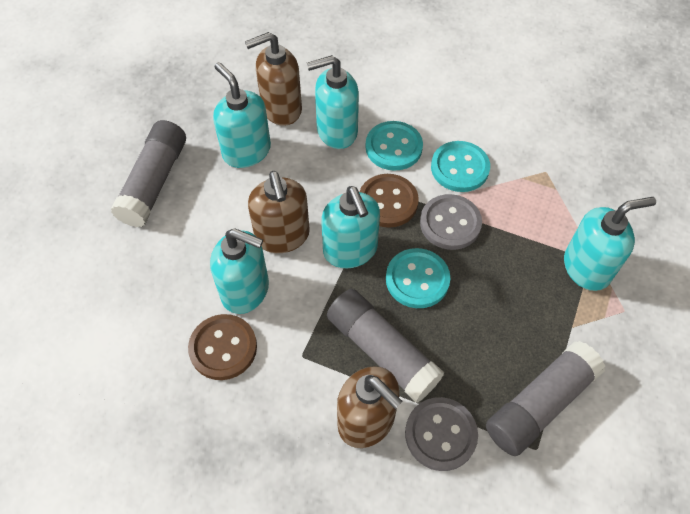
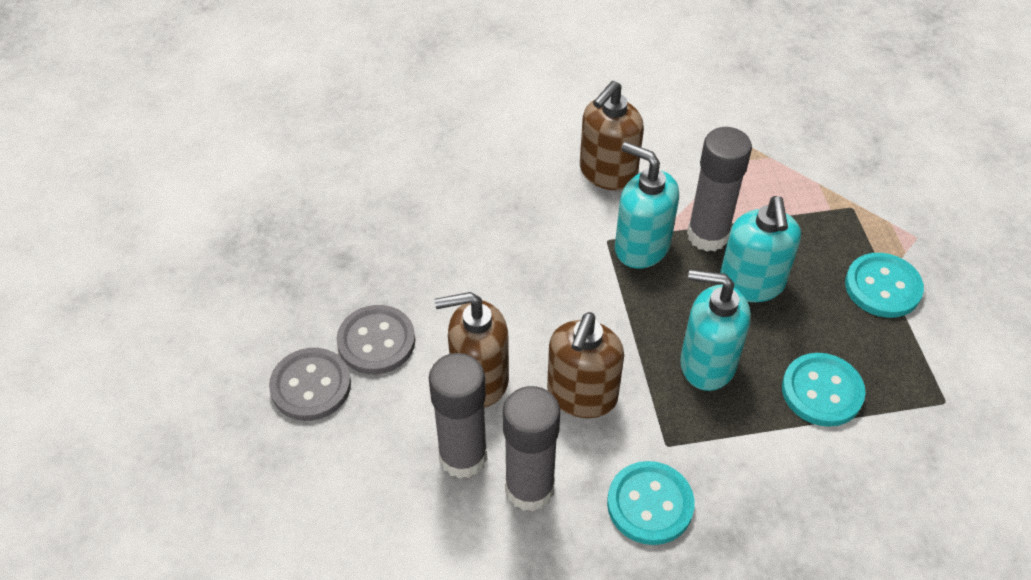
brown button: 2 -> 0
turquoise soap dispenser: 5 -> 3

